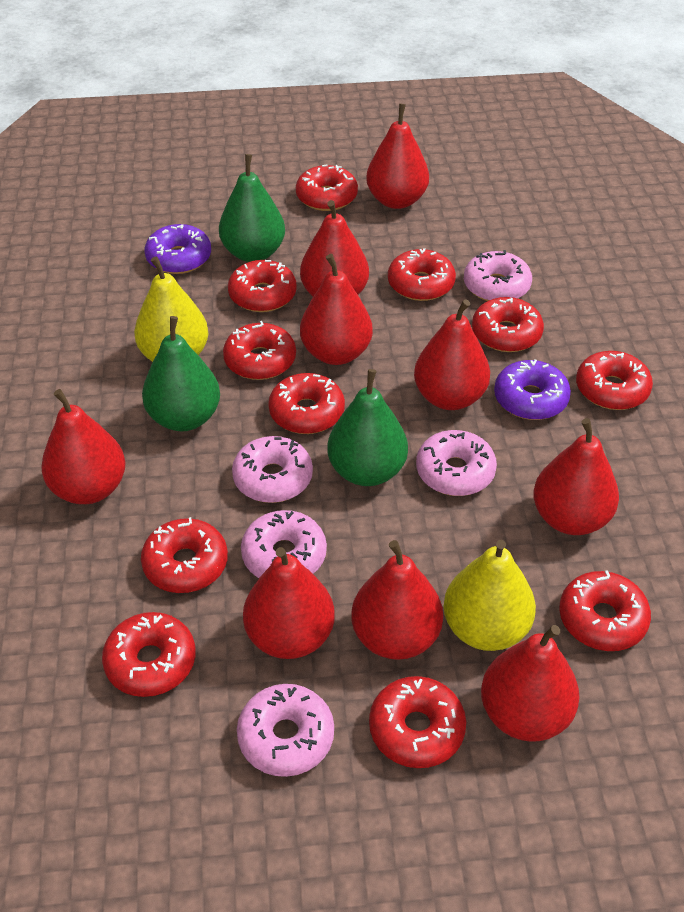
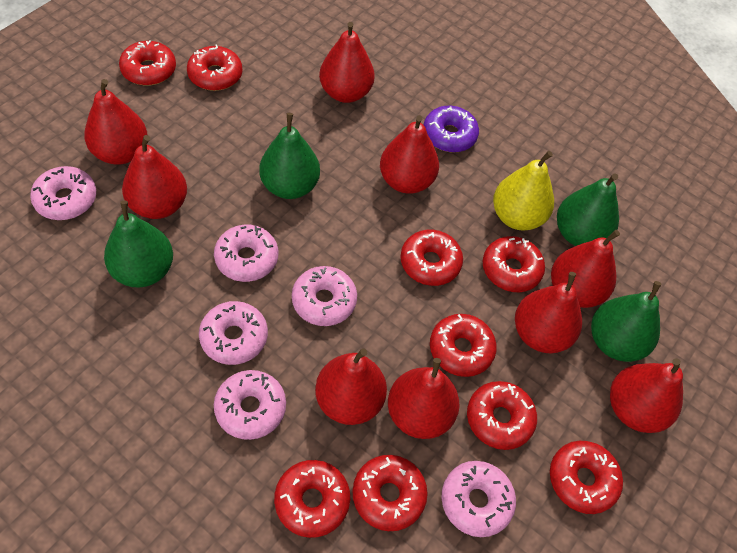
green pear: 3 -> 4
pink donut: 5 -> 6
purple donut: 2 -> 1
red donut: 11 -> 9
yellow pear: 2 -> 1

